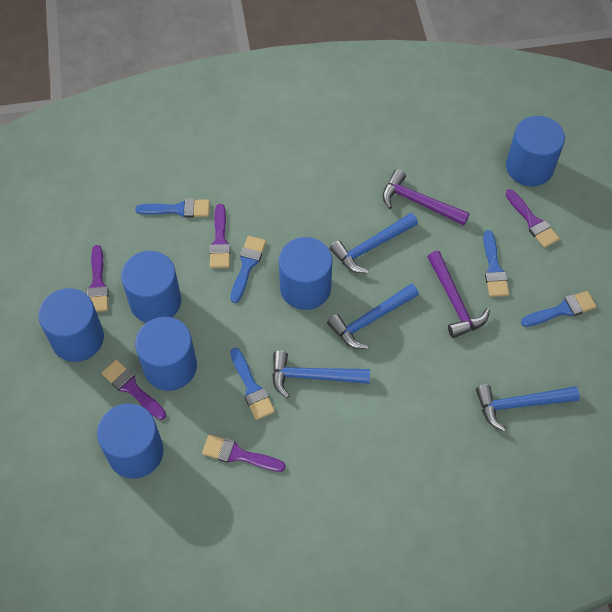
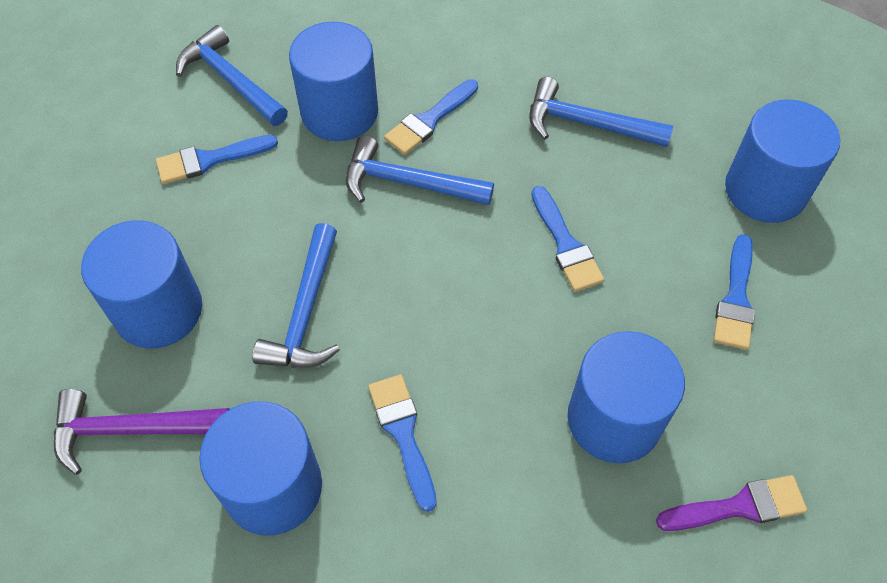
blue cylinder: 6 -> 5
purple brush: 5 -> 1
purple hammer: 2 -> 1

